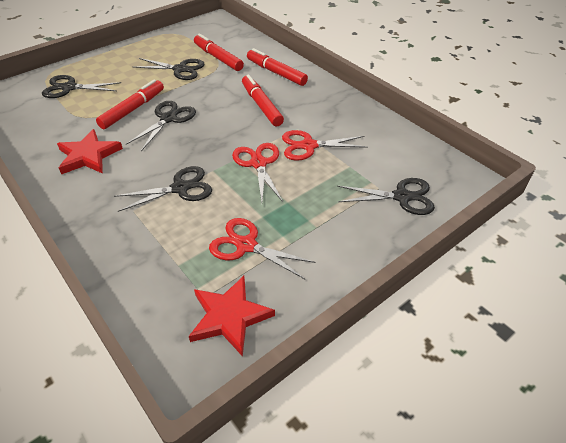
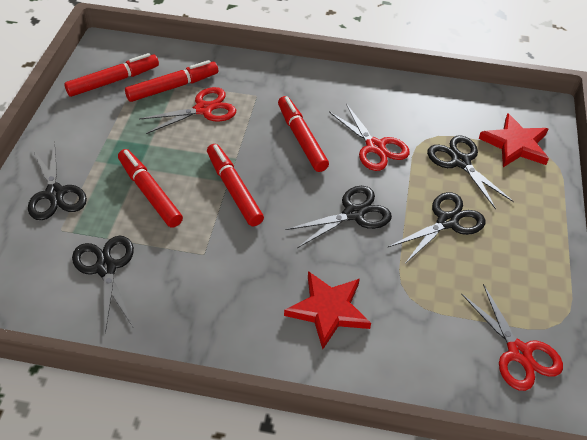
red marker: 4 -> 5

